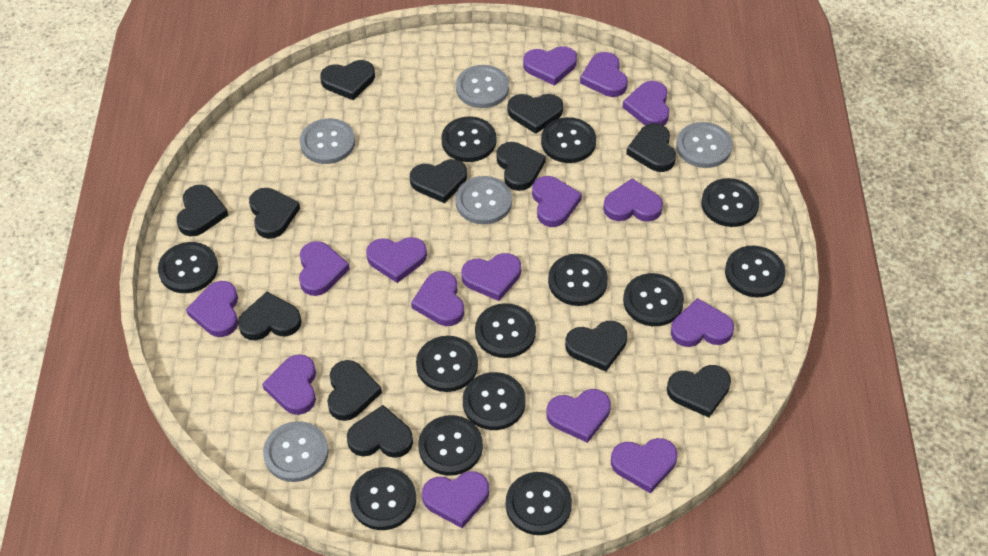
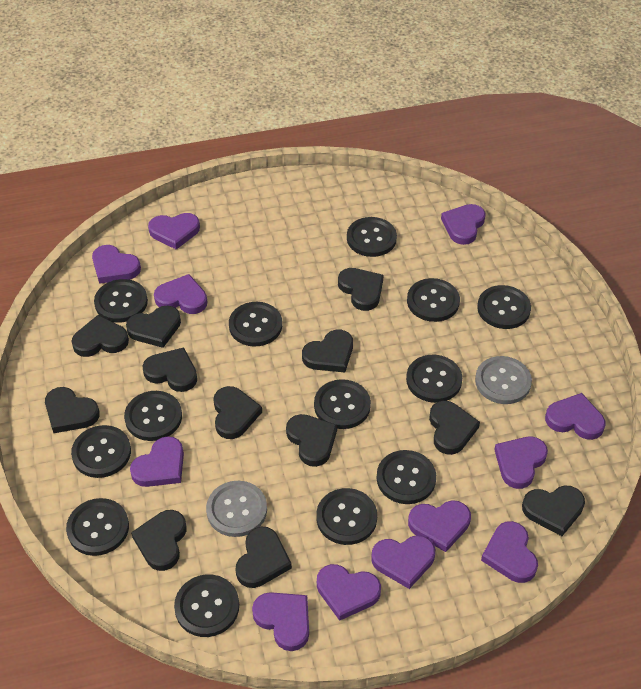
grey button: 5 -> 2
purple heart: 15 -> 12

